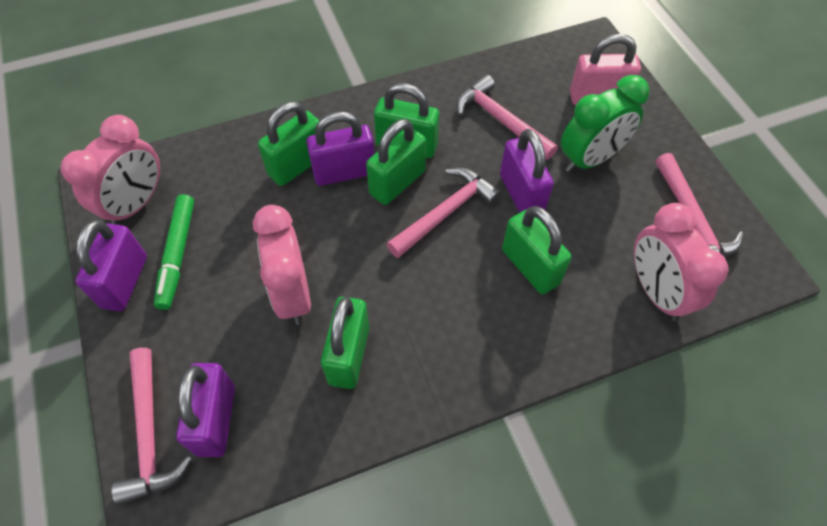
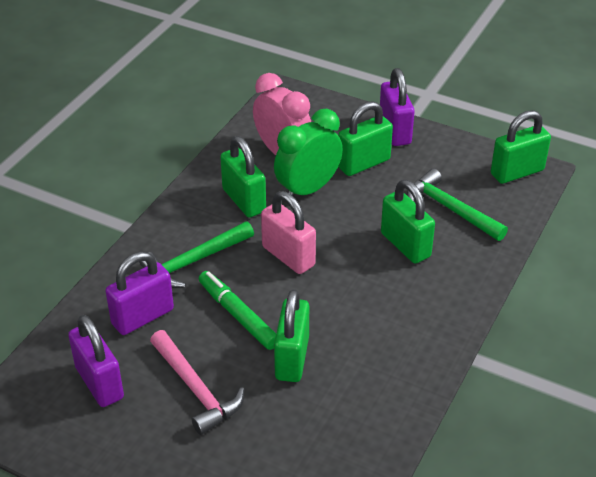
green hammer: 0 -> 2
pink clock: 3 -> 1
pink hammer: 4 -> 1
purple padlock: 4 -> 3

